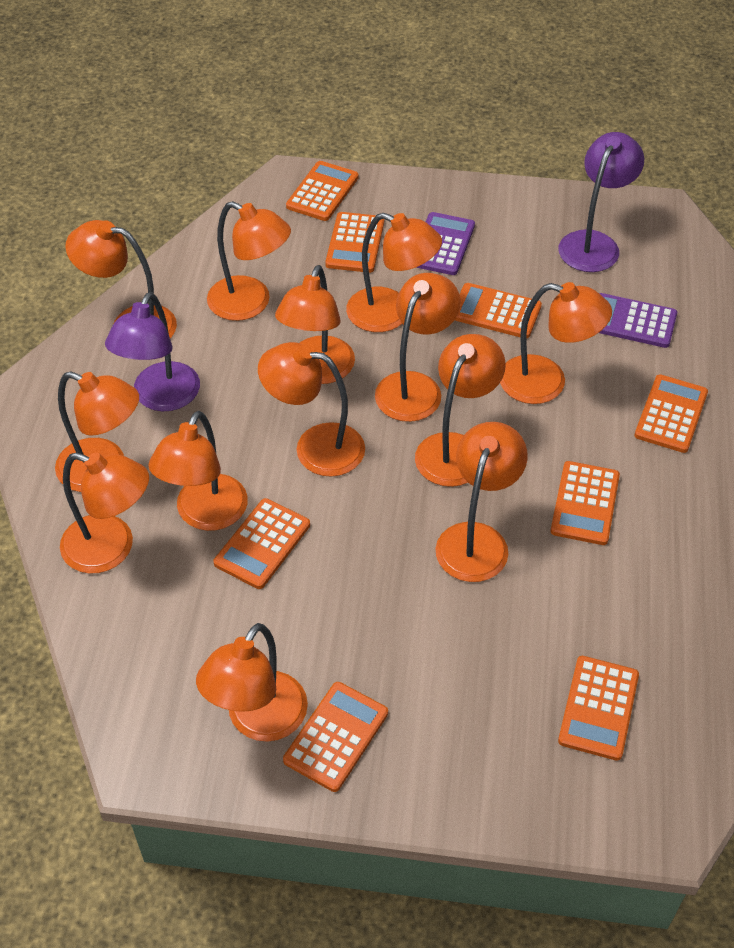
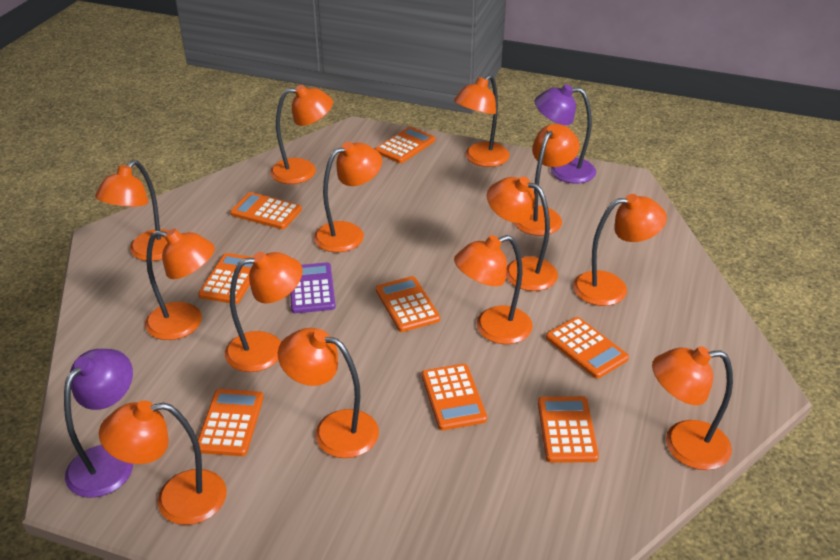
purple calculator: 2 -> 1

